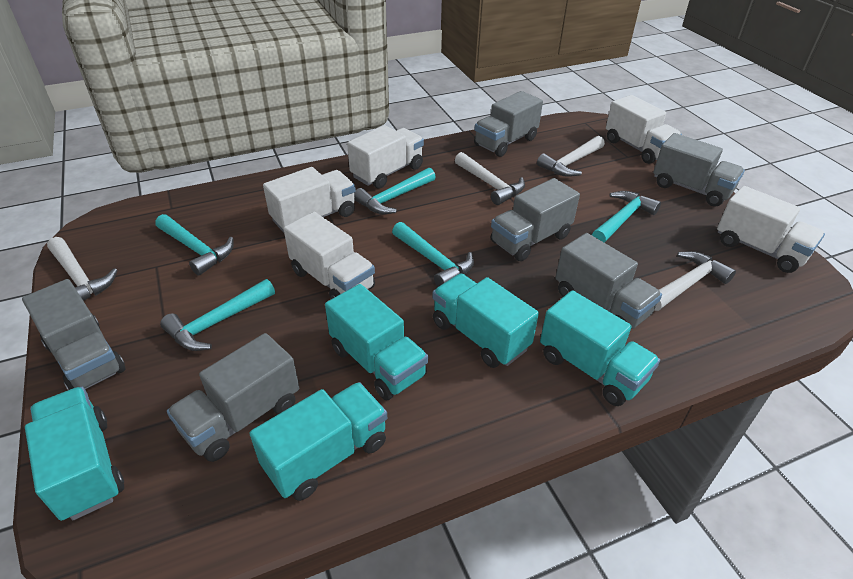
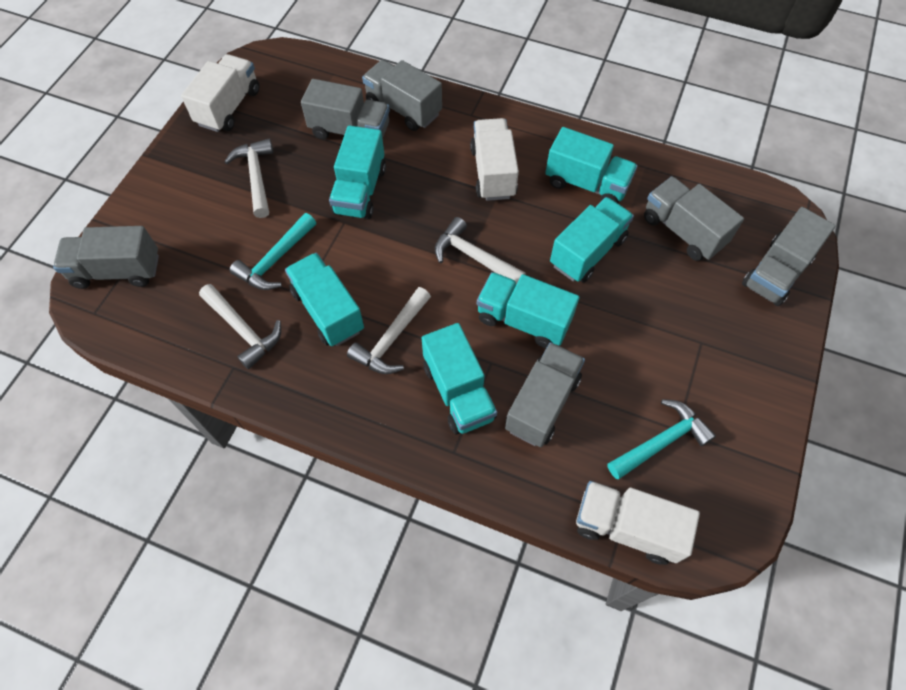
turquoise hammer: 5 -> 2
turquoise truck: 5 -> 6
white truck: 5 -> 3

